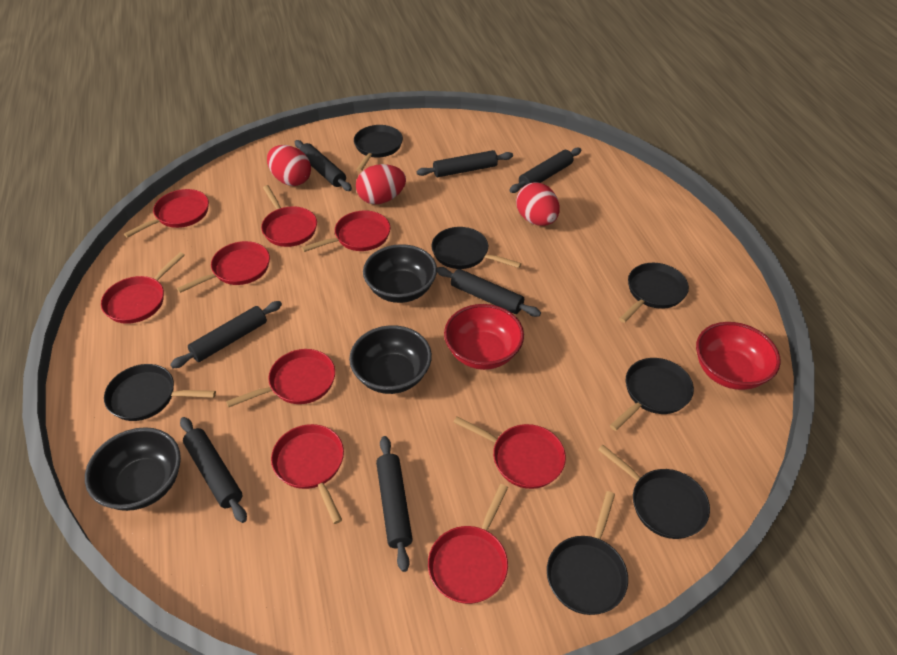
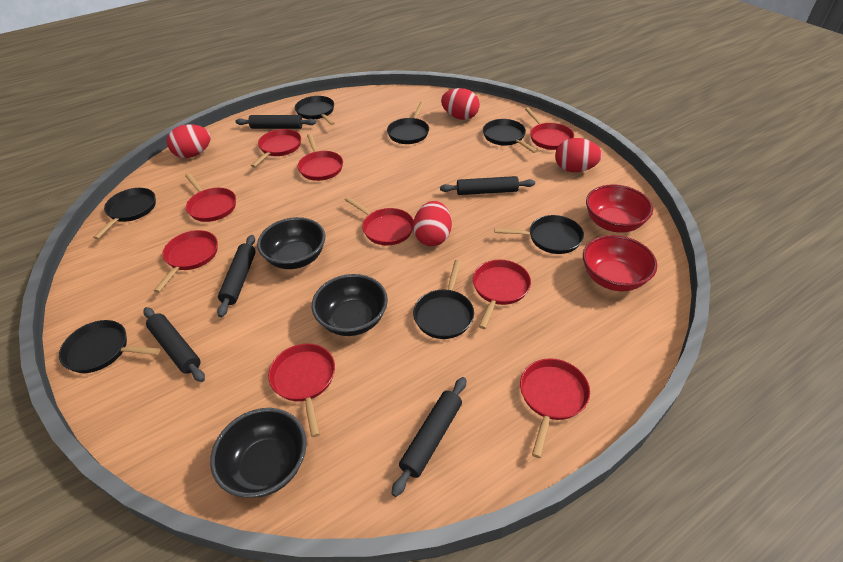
black rolling pin: 7 -> 5
red egg: 3 -> 4

